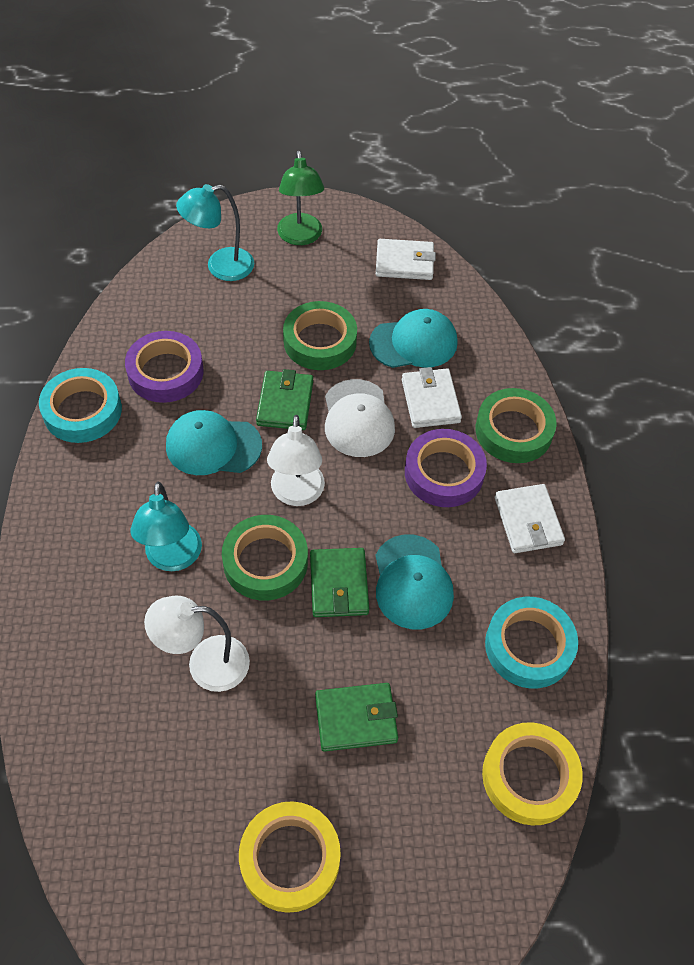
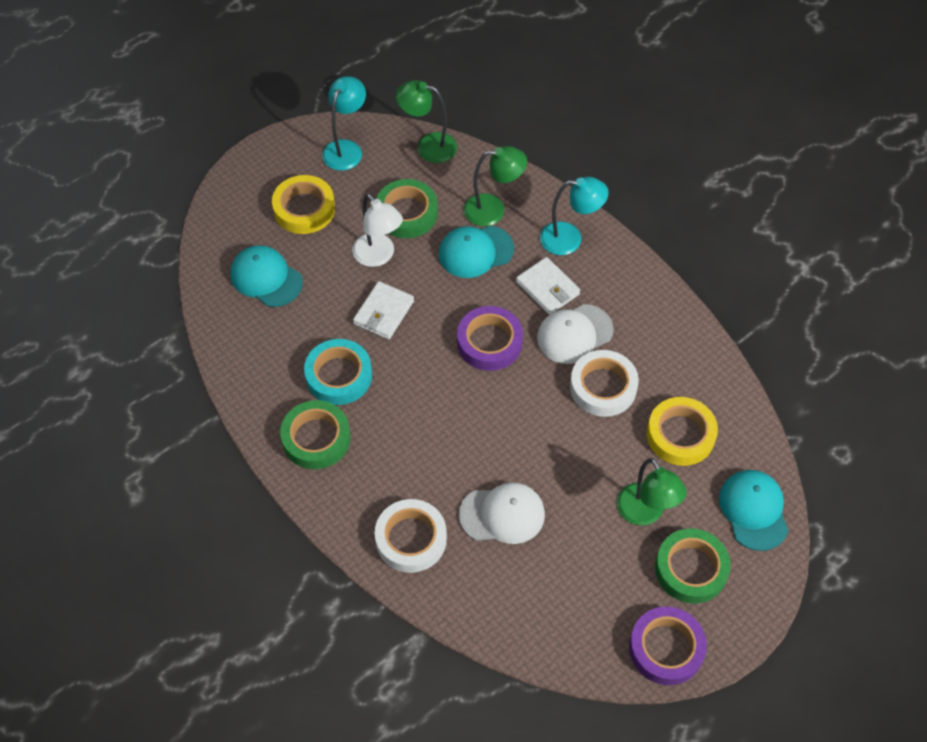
green lamp: 1 -> 3
green wallet: 3 -> 0
turquoise tape: 2 -> 1
white cap: 1 -> 2
white lamp: 2 -> 1
white tape: 0 -> 2
white wallet: 3 -> 2

